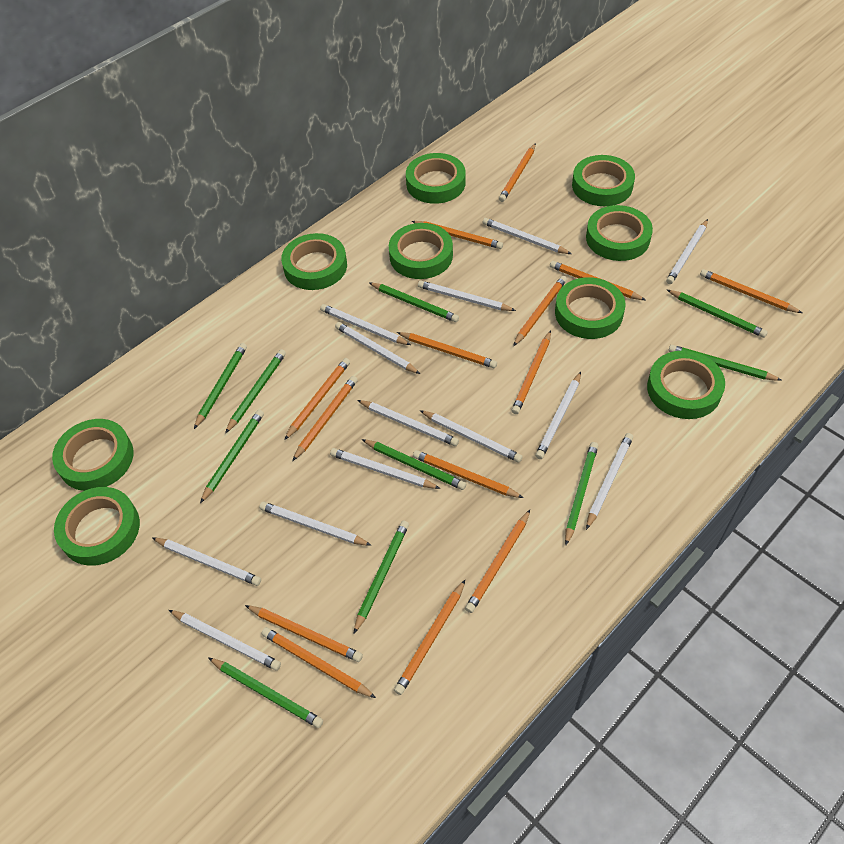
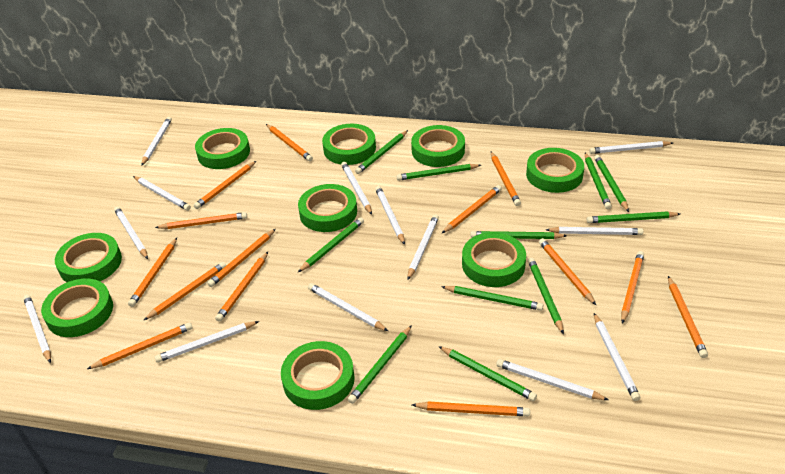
green pencil: 10 -> 11

